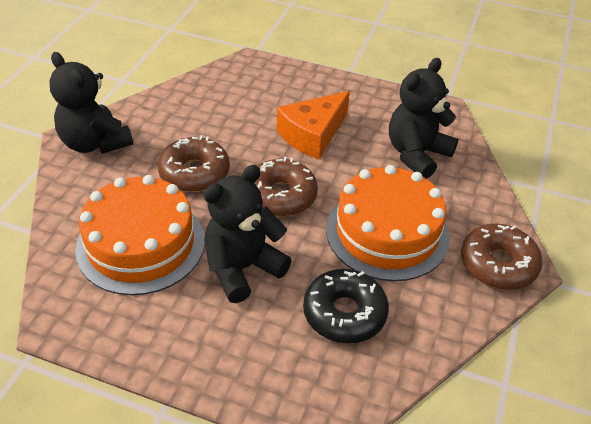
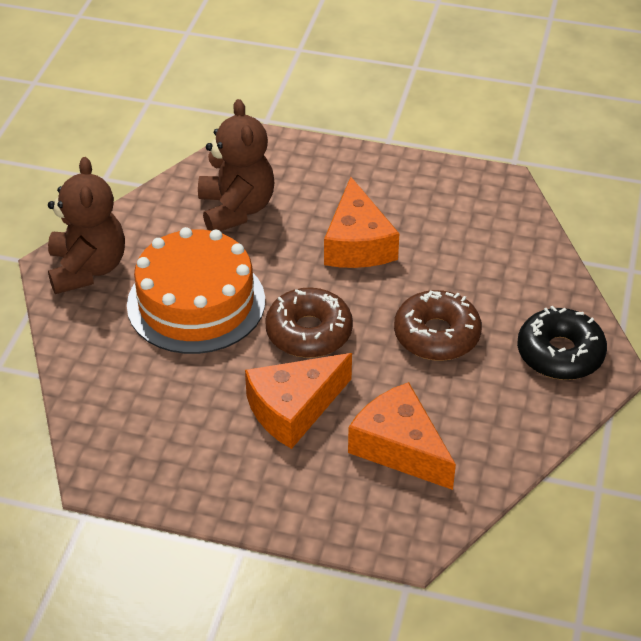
black teddy bear: 3 -> 0
brown donut: 3 -> 2
brown teddy bear: 0 -> 2
orange cake: 2 -> 1
orange cheese: 1 -> 3

